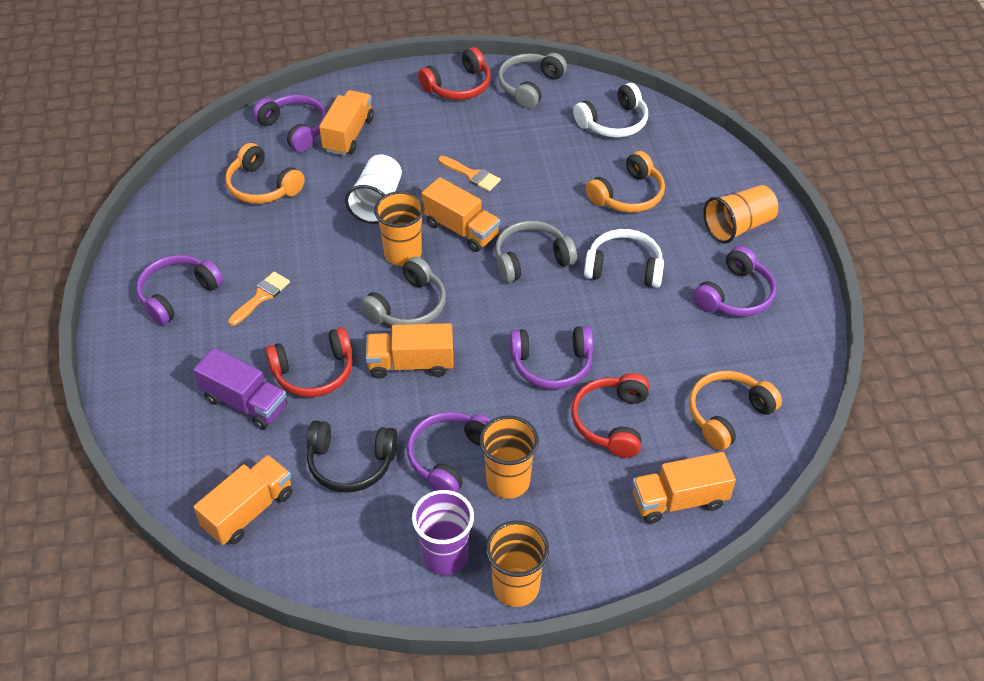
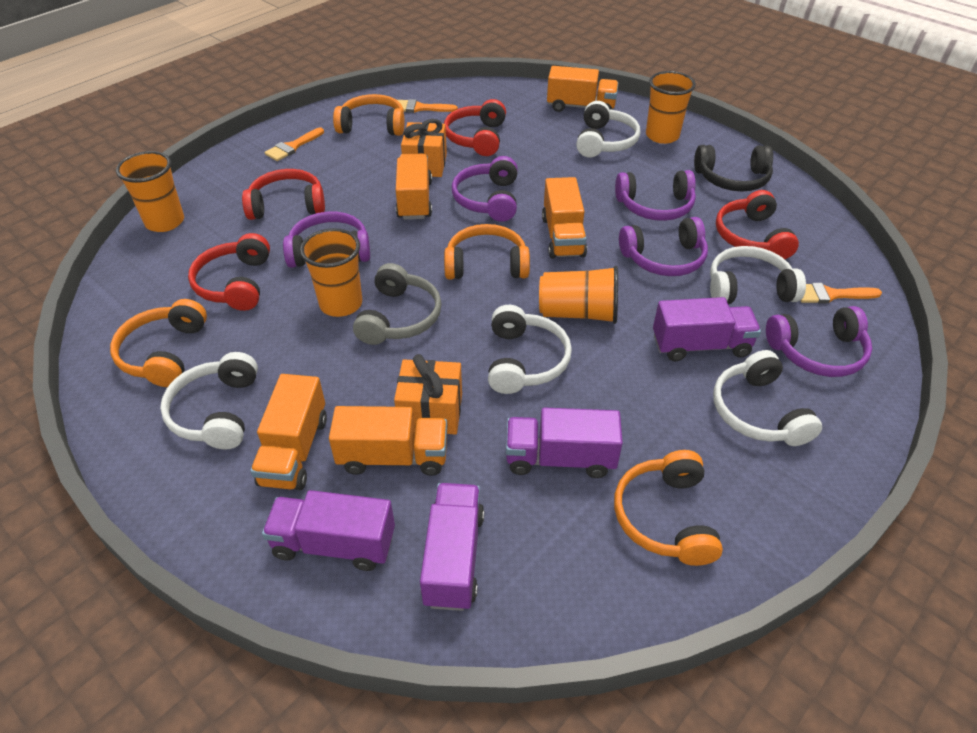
grey headphones: 3 -> 1
orange brush: 2 -> 3
orange gift: 0 -> 2
orange headphones: 3 -> 4
purple cup: 1 -> 0
purple truck: 1 -> 4
red headphones: 3 -> 4
white cup: 1 -> 0
white headphones: 2 -> 5

